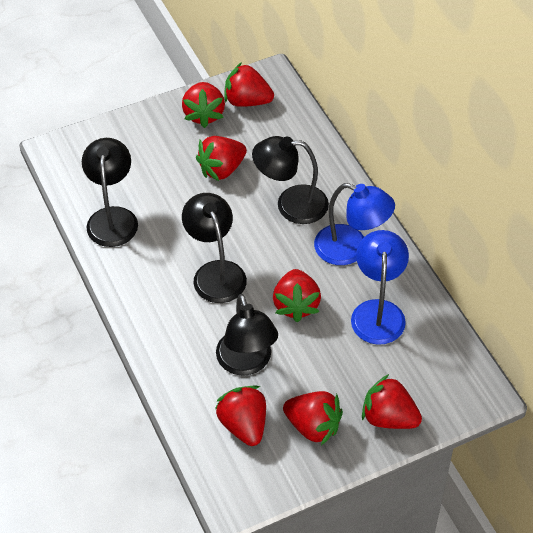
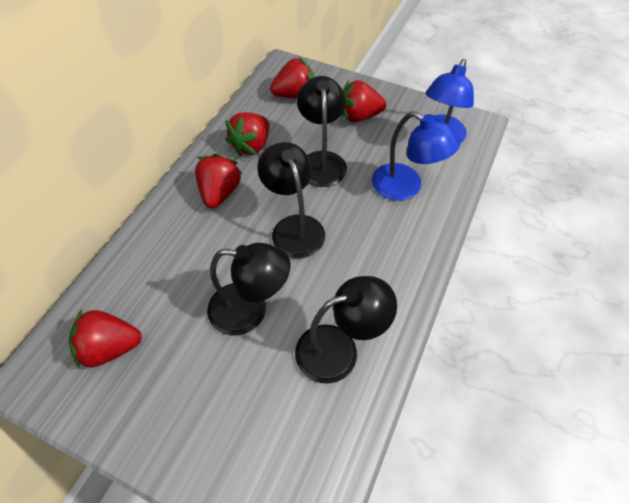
red strawberry: 7 -> 5

